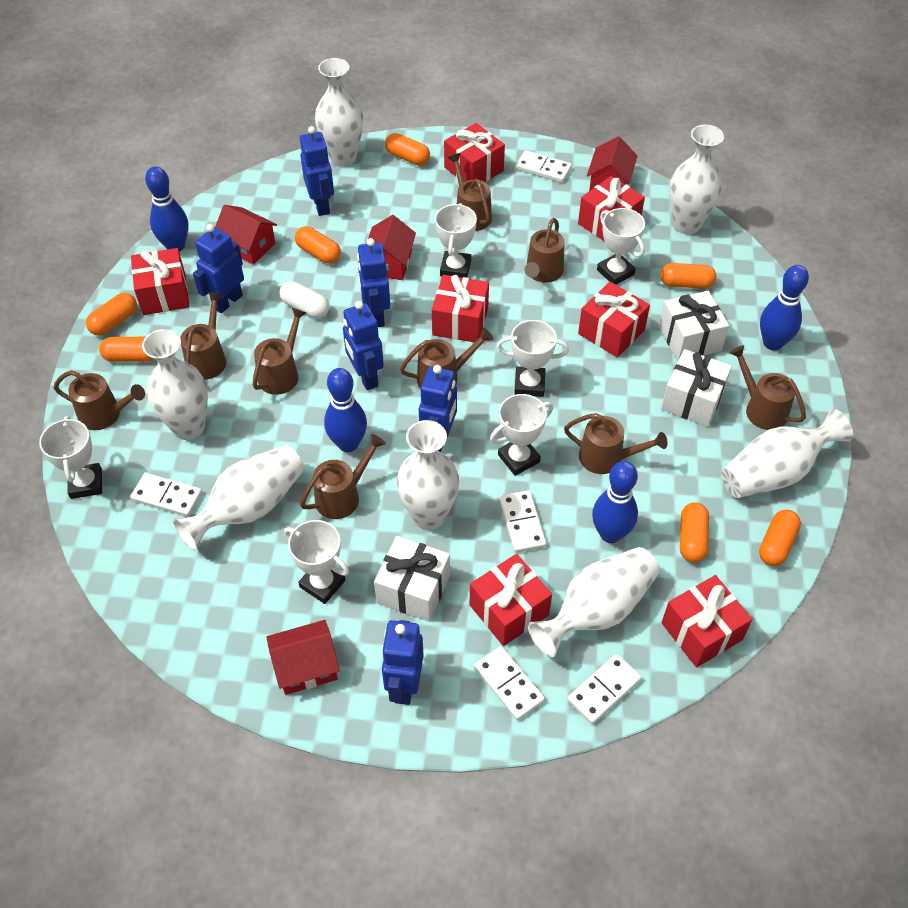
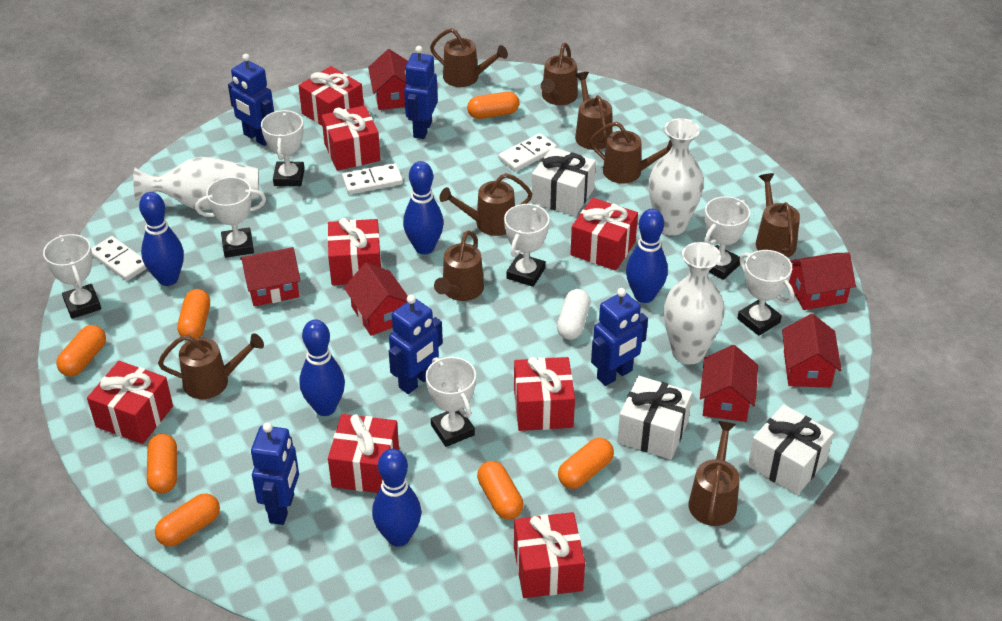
blue bowling pin: 4 -> 5
blue robot: 6 -> 5
red gift: 7 -> 8
red house: 4 -> 6
white domino: 5 -> 3
white trophy: 6 -> 7
white vase: 7 -> 3

